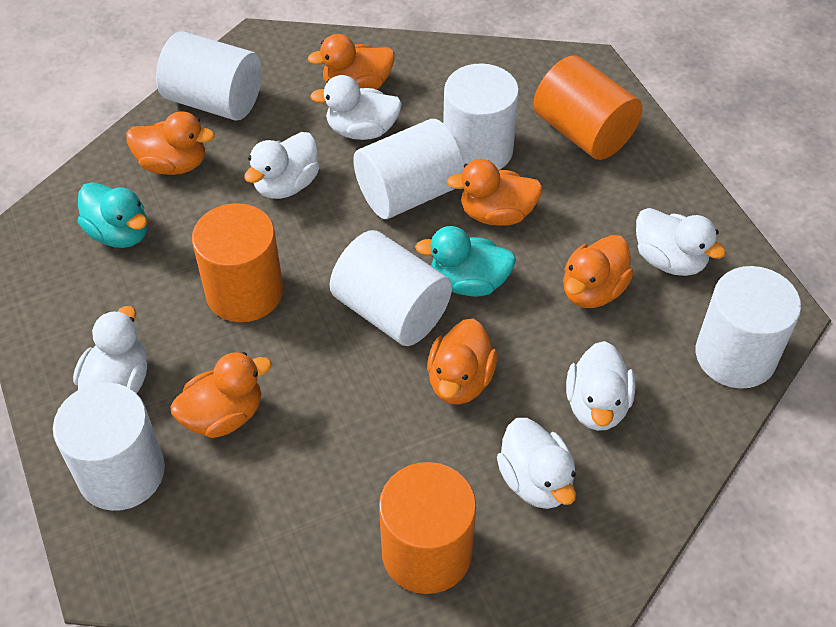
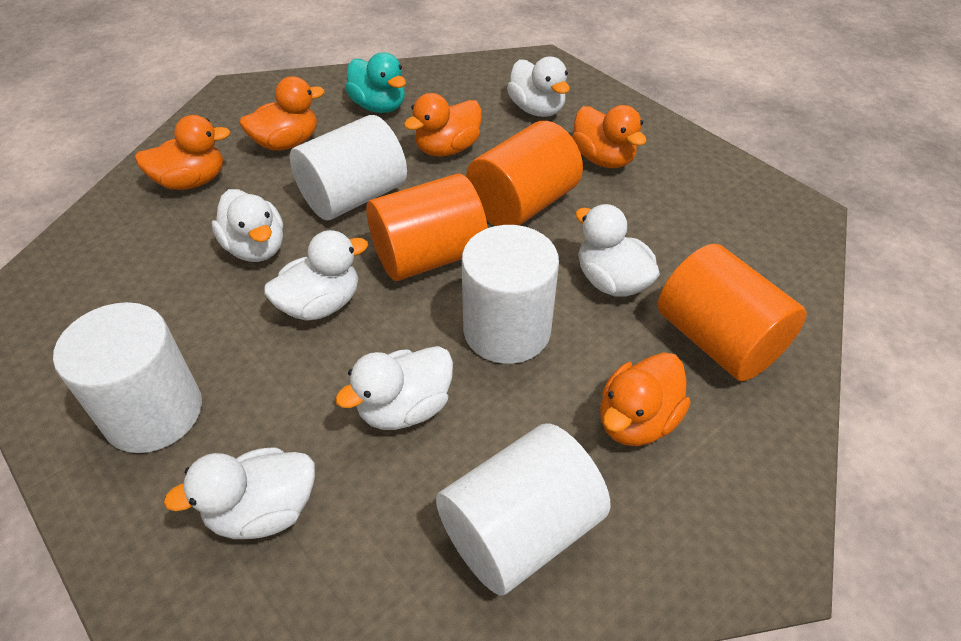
orange duck: 6 -> 5
turquoise duck: 2 -> 1
white cylinder: 6 -> 4

